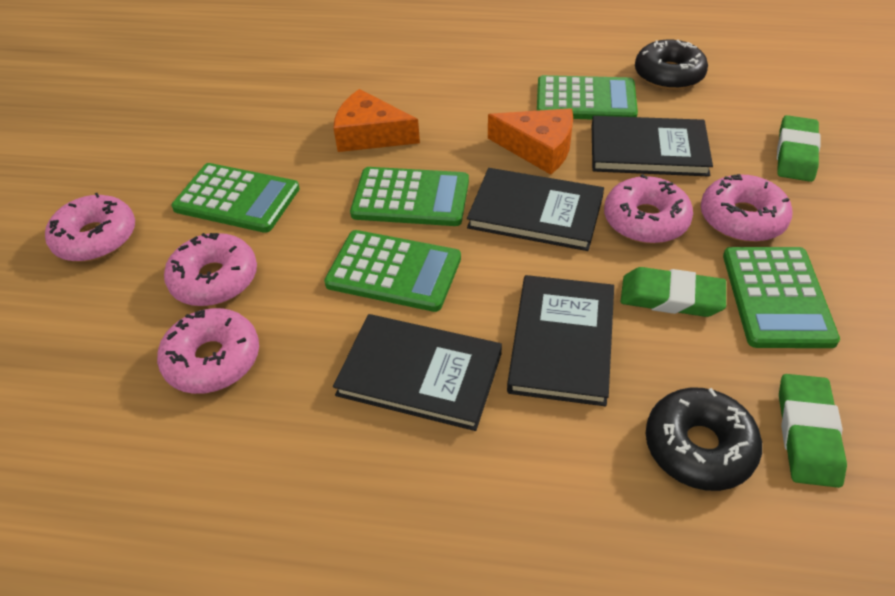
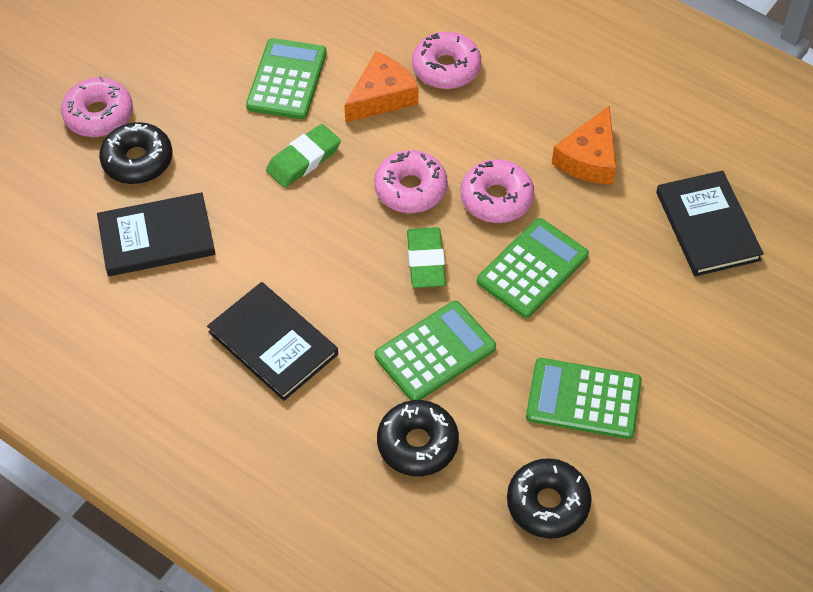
black book: 4 -> 3
black donut: 2 -> 3
green calculator: 5 -> 4
green eraser: 3 -> 2
pink donut: 5 -> 4

